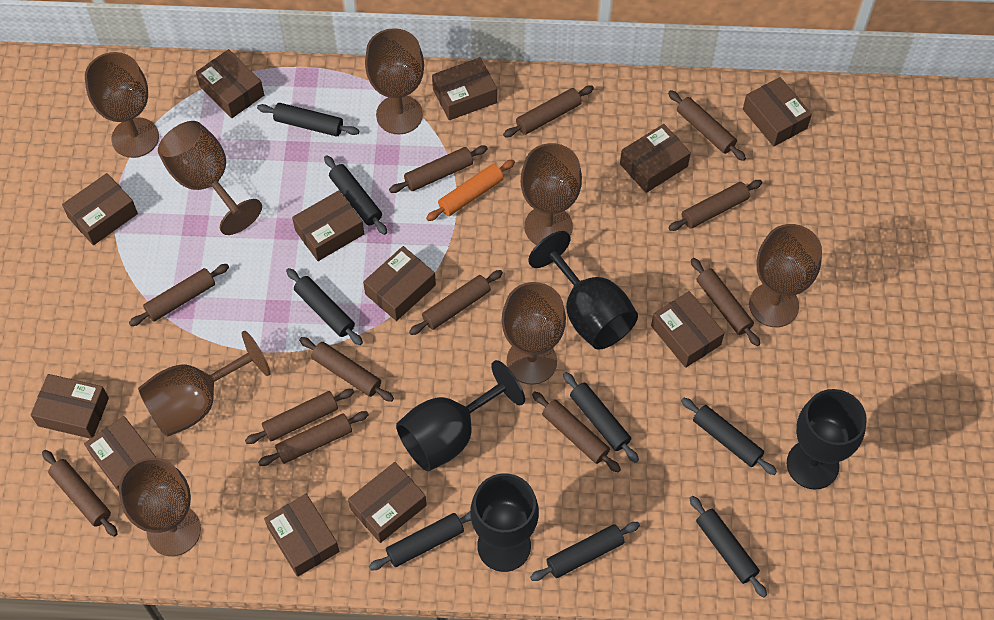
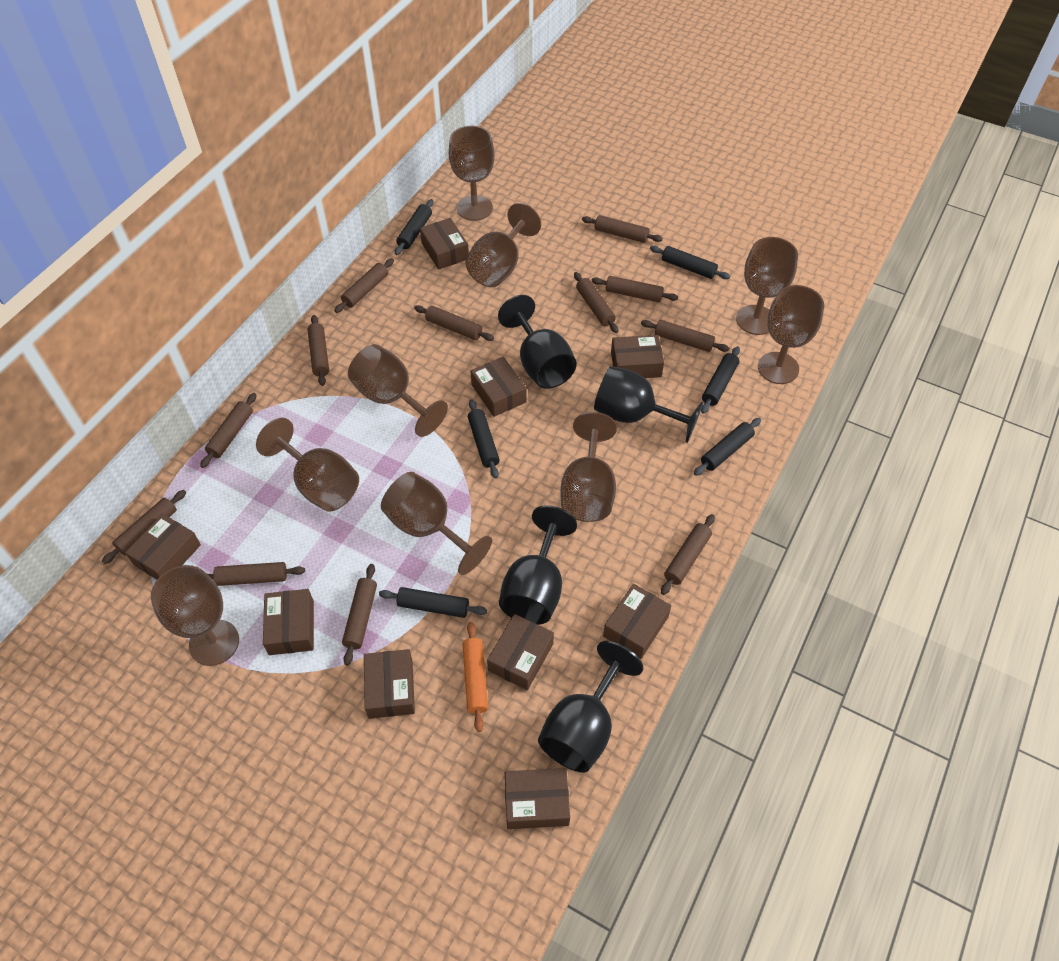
black rolling pin: 8 -> 6
brown box: 12 -> 9
brown goblet: 8 -> 9

